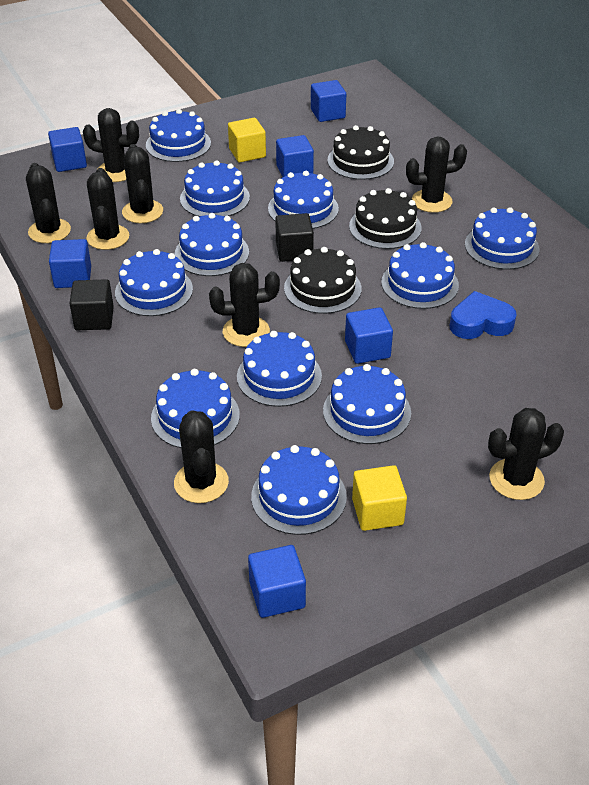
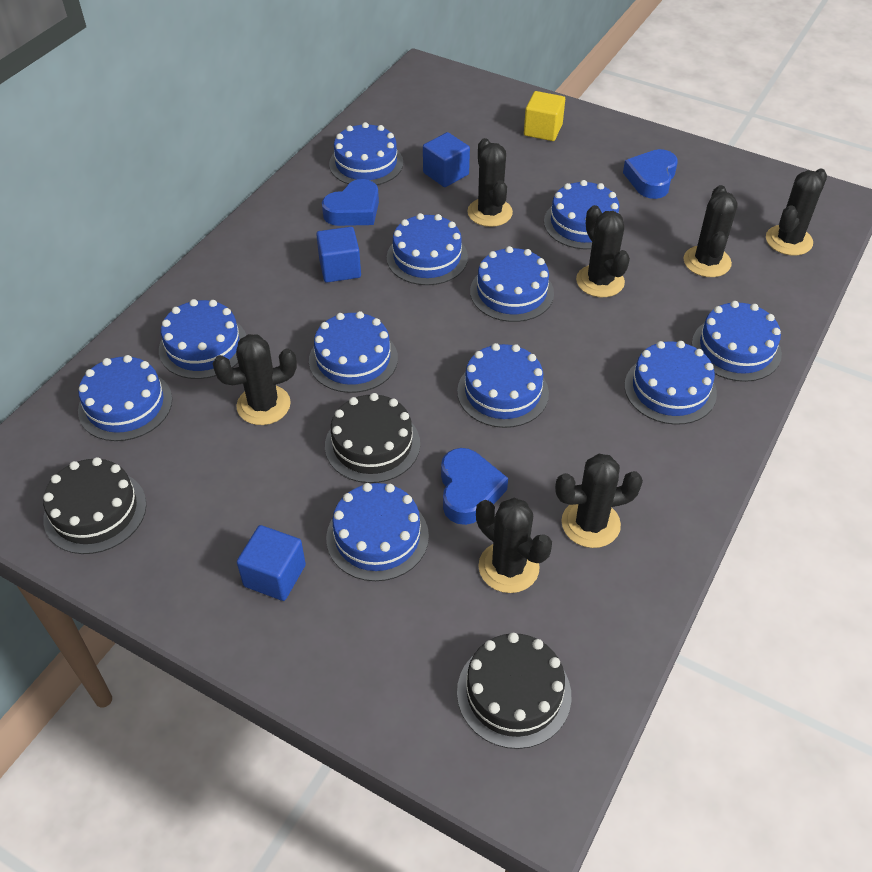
black cactus: 8 -> 7
black cube: 2 -> 0
blue cube: 6 -> 3
blue heart: 1 -> 3
yellow cube: 2 -> 1

